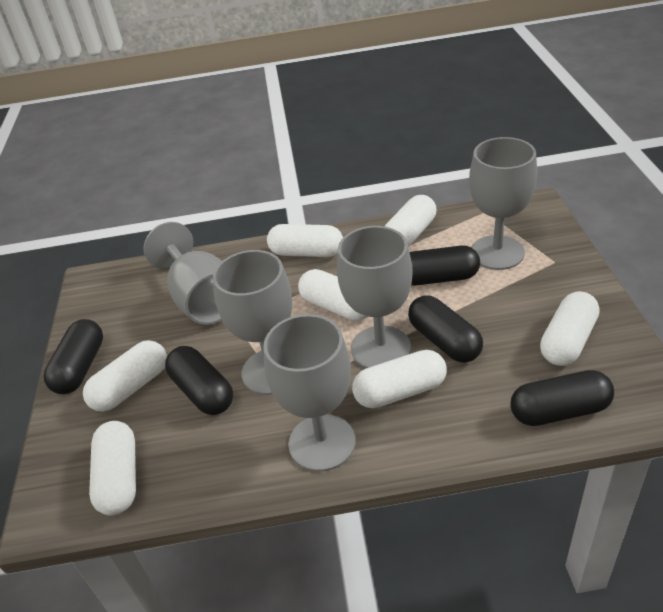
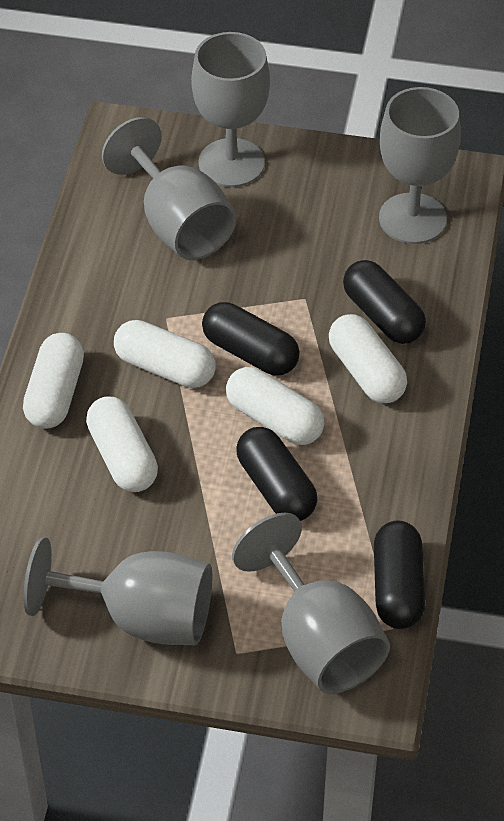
black capsule: 5 -> 4
white capsule: 7 -> 5

